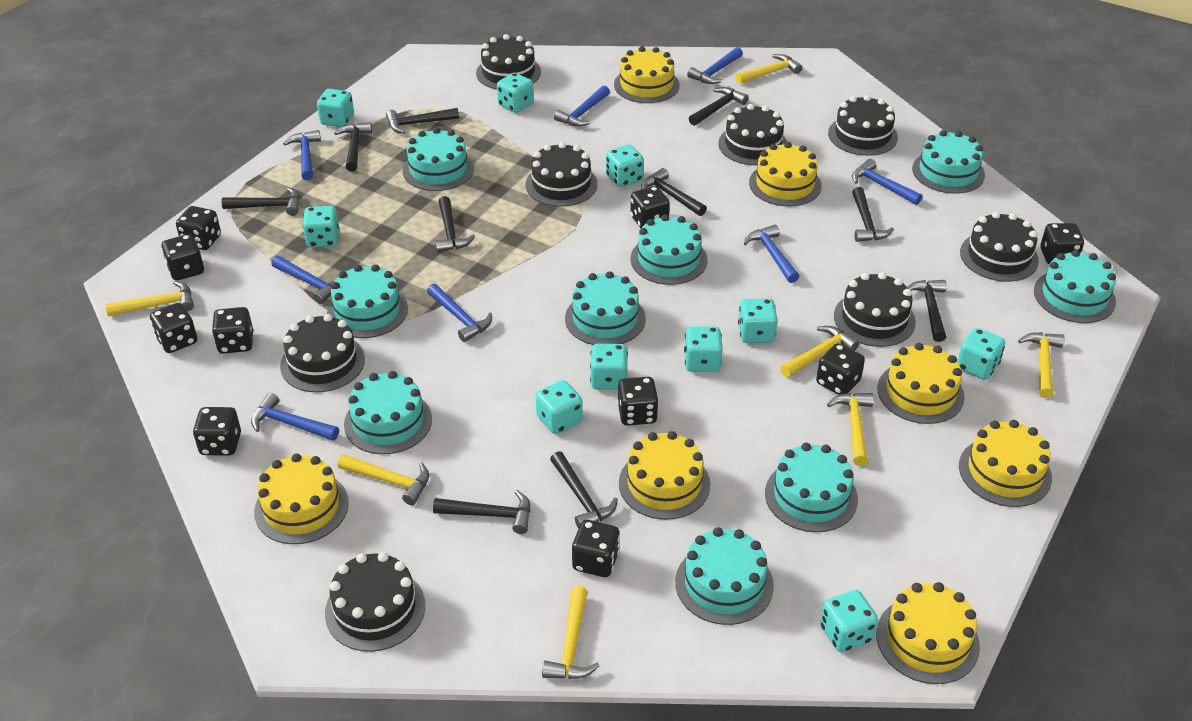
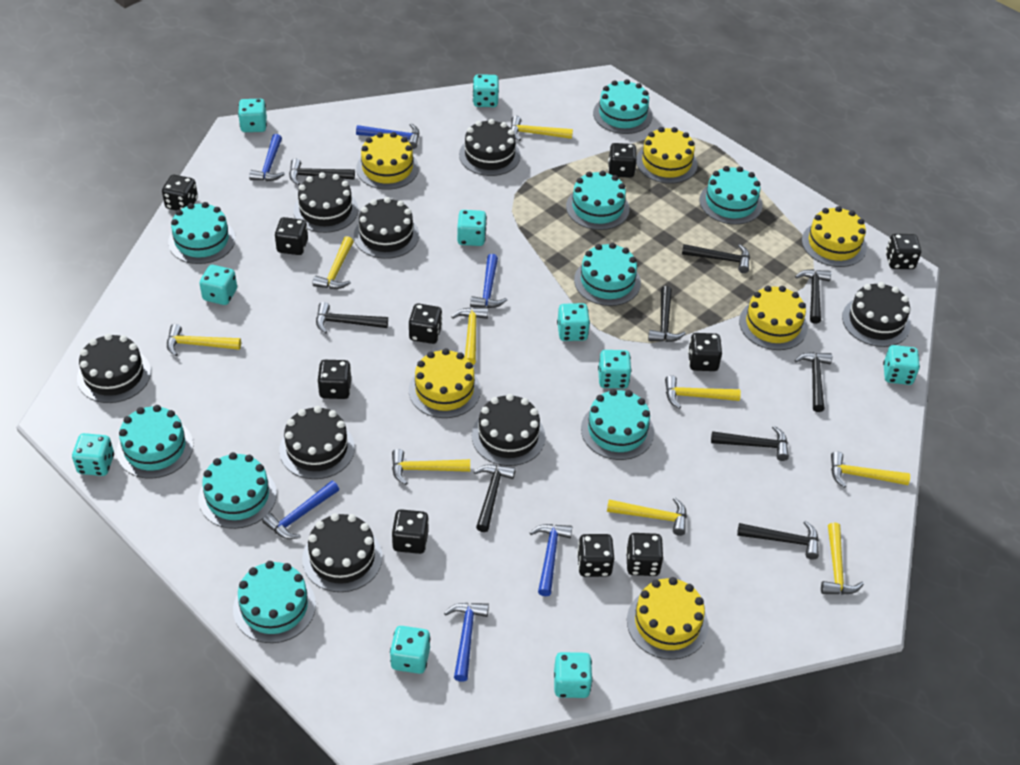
black hammer: 10 -> 9
blue hammer: 8 -> 6
yellow cake: 7 -> 6
yellow hammer: 7 -> 9

